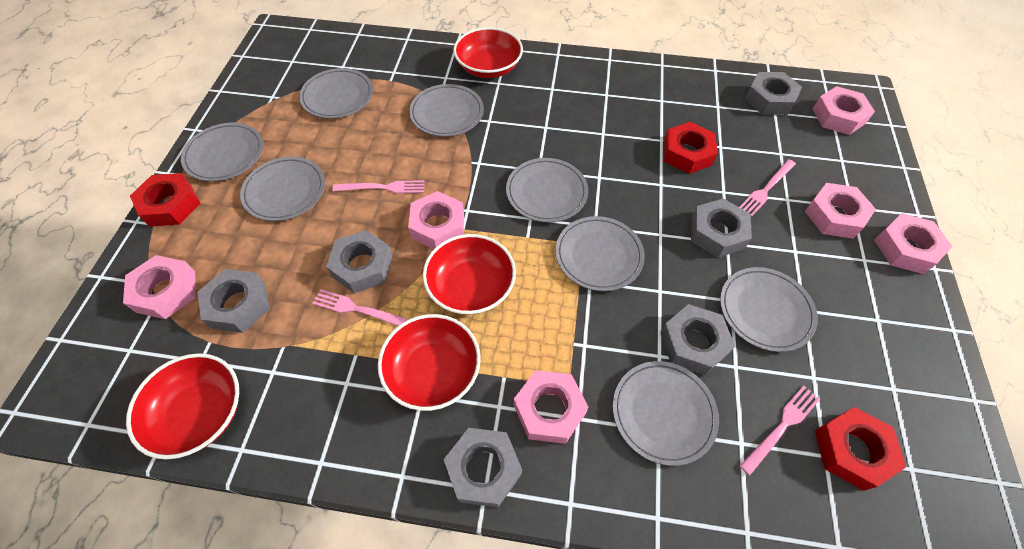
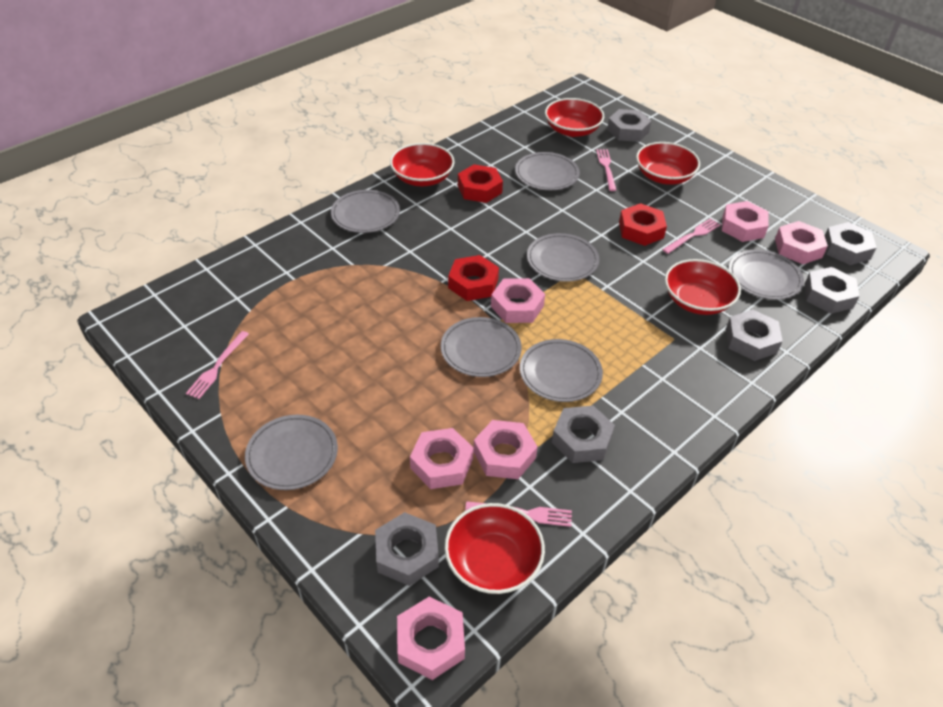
grey plate: 8 -> 7
red bowl: 4 -> 5

